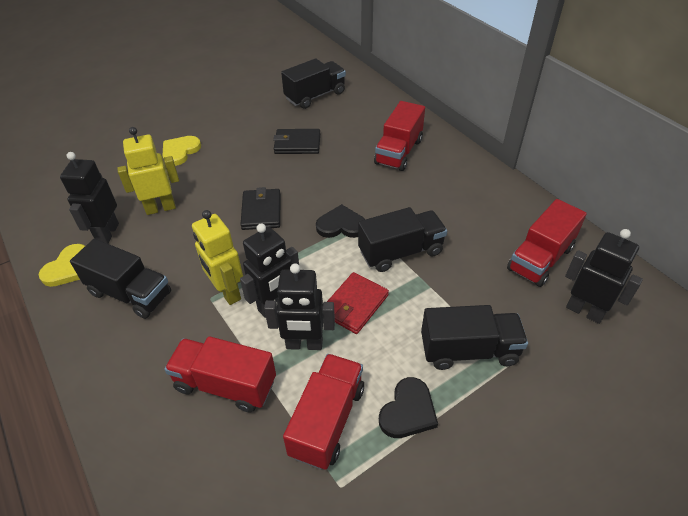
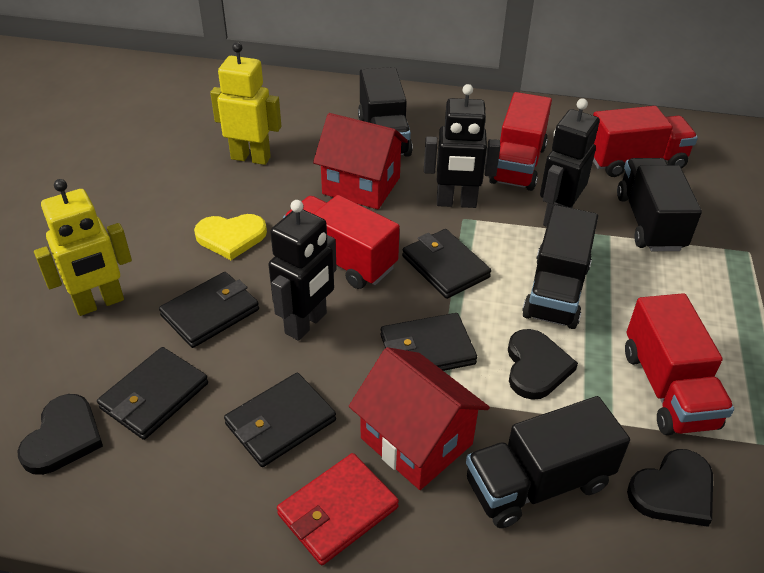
black heart: 2 -> 3
black robot: 4 -> 3
black wallet: 2 -> 5
red house: 0 -> 2
yellow heart: 2 -> 1

